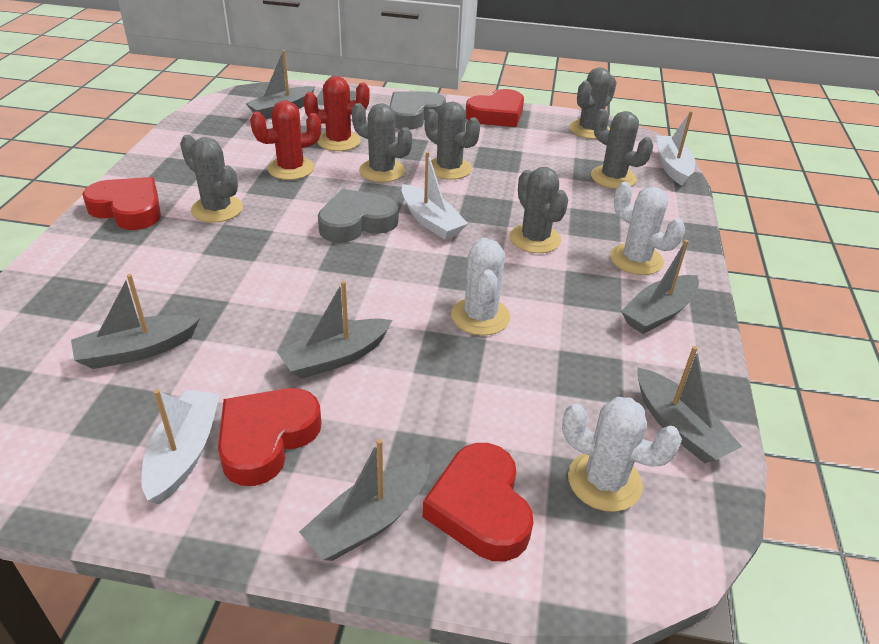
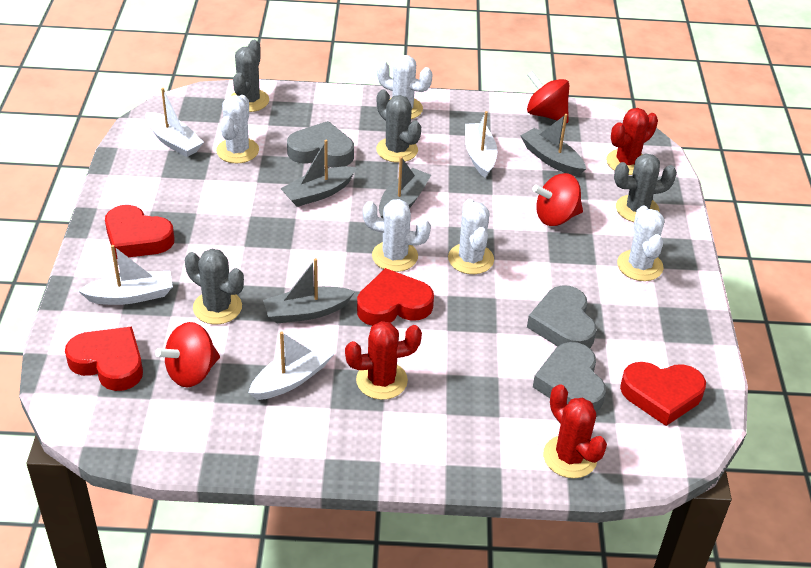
grey boat: 6 -> 4
grey cactus: 6 -> 4
grey heart: 2 -> 3
red cactus: 2 -> 3
red spinning top: 0 -> 3
white boat: 3 -> 4
white cactus: 3 -> 5

